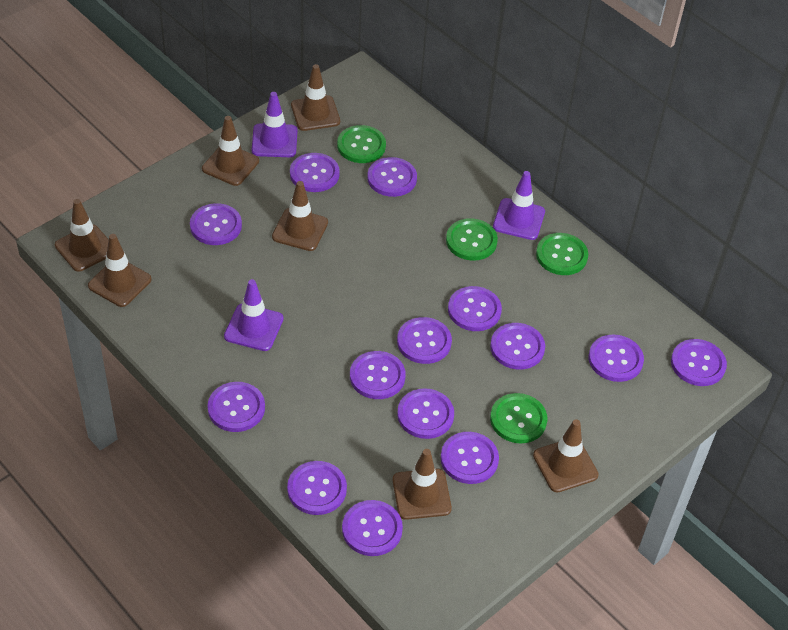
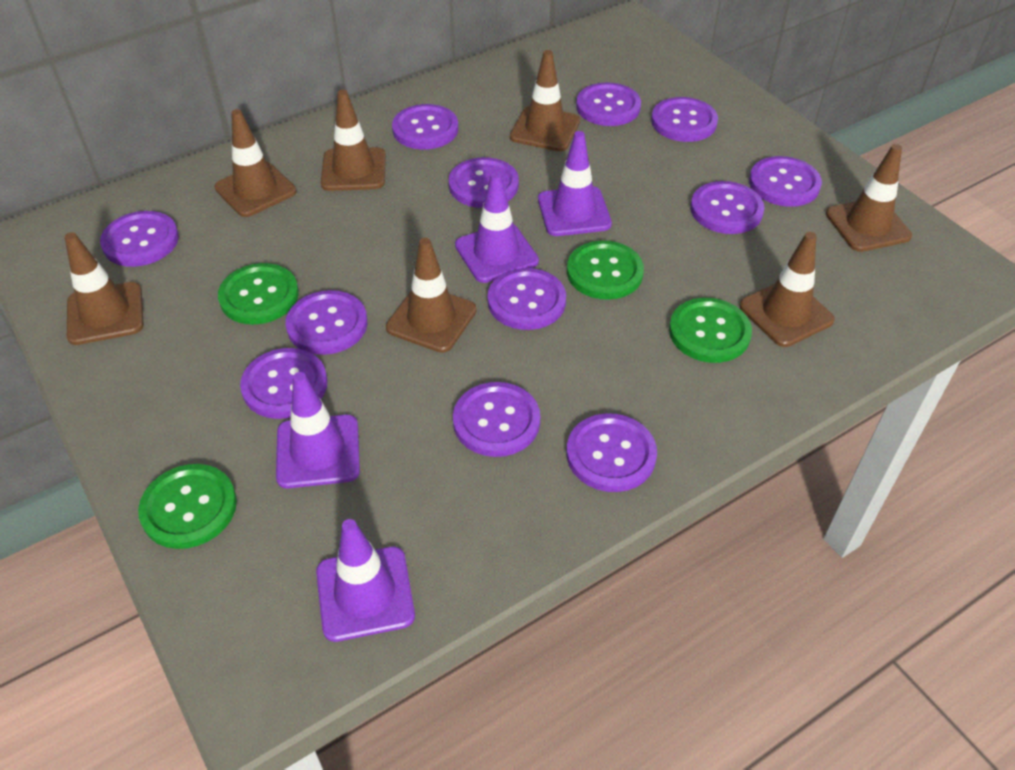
purple button: 14 -> 12
purple traffic cone: 3 -> 4

